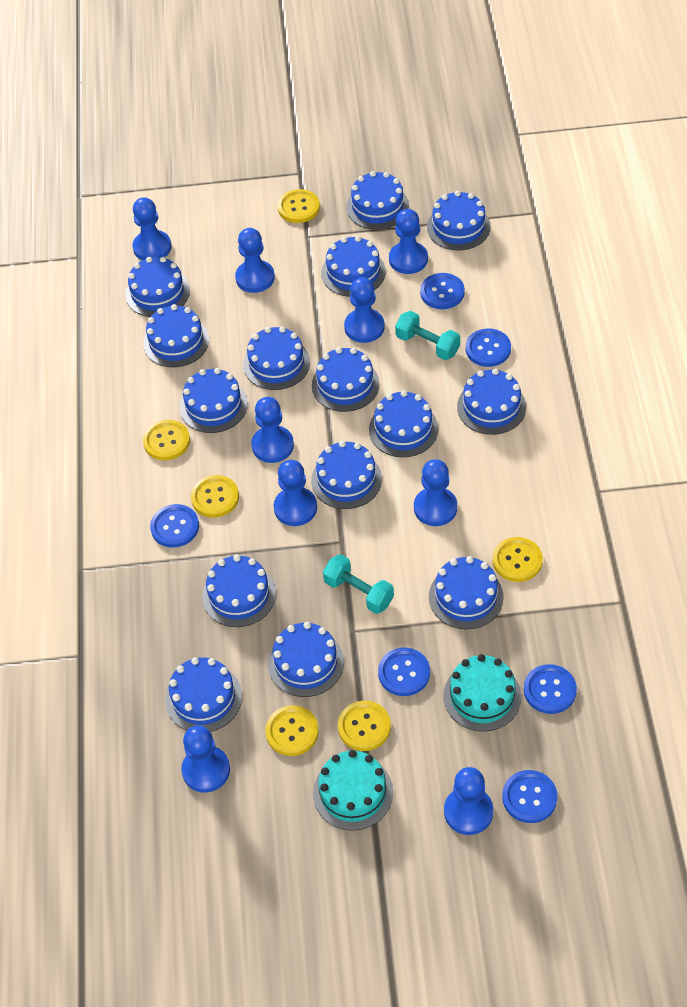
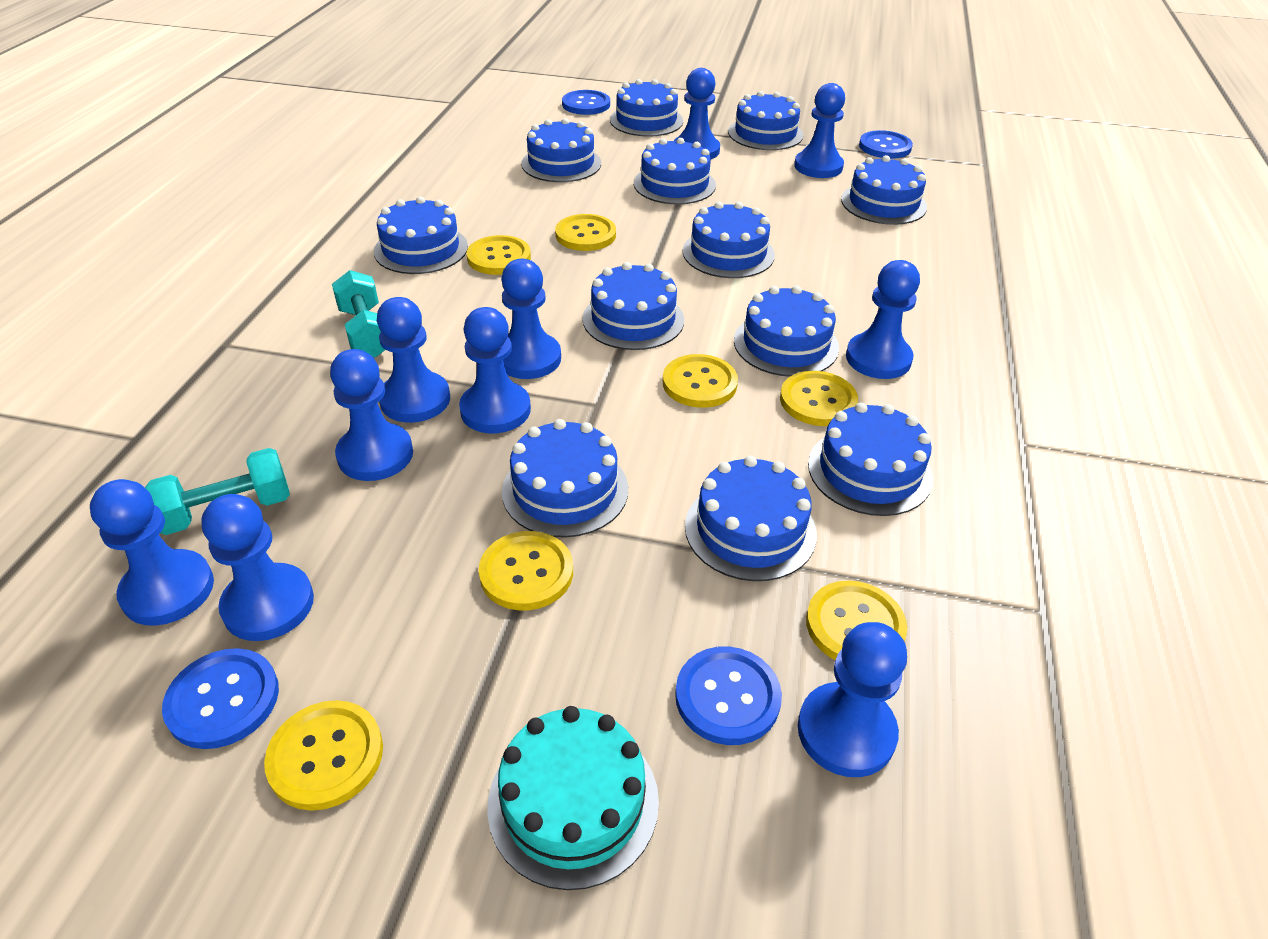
blue button: 6 -> 4
blue cake: 15 -> 12
blue pawn: 9 -> 10
turquoise cake: 2 -> 1
yellow button: 6 -> 7

